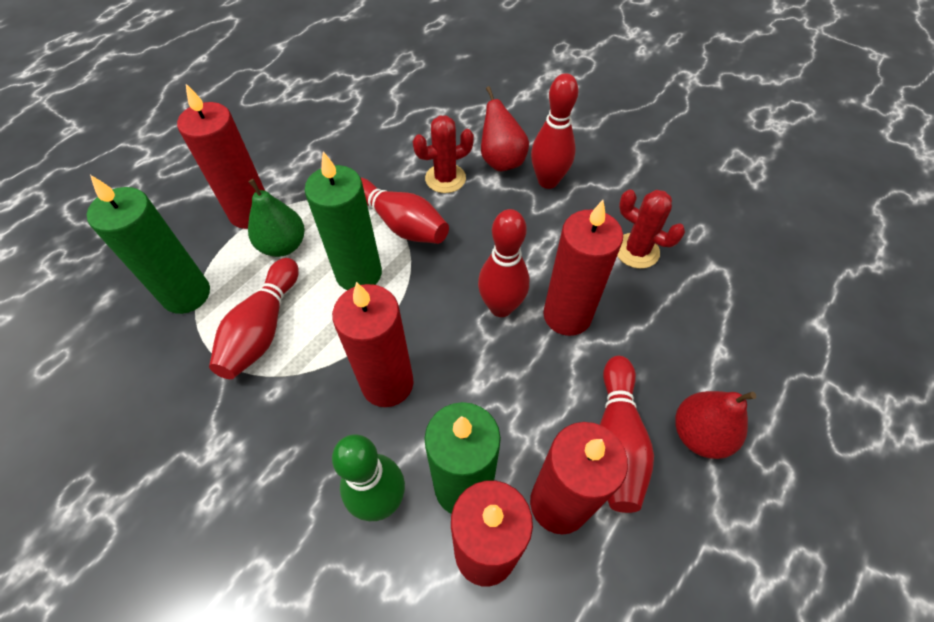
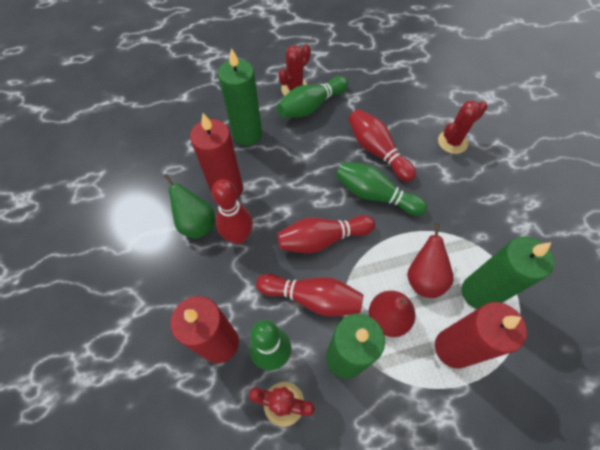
green bowling pin: 1 -> 3
red bowling pin: 5 -> 4
red cactus: 2 -> 3
red candle: 5 -> 3

